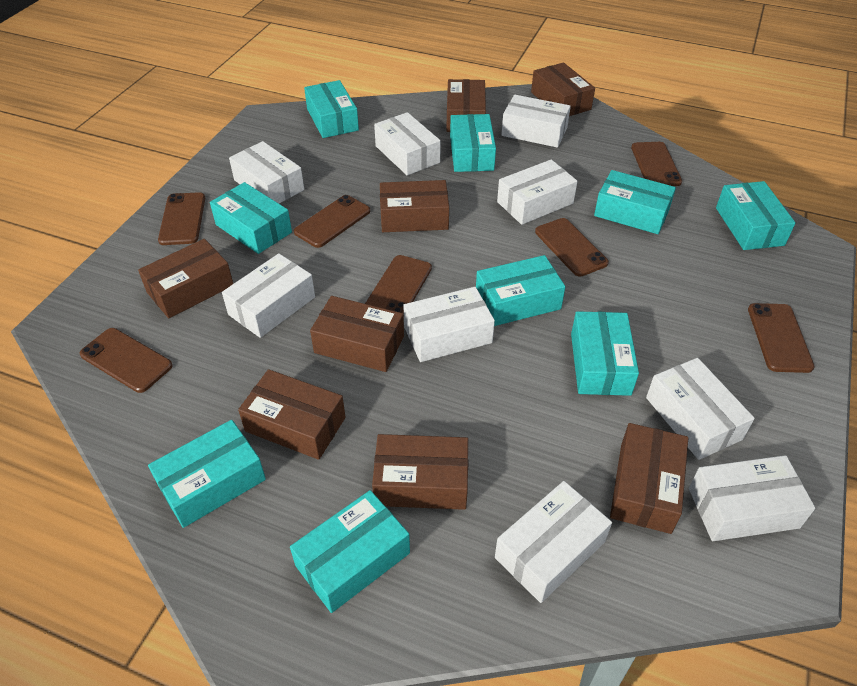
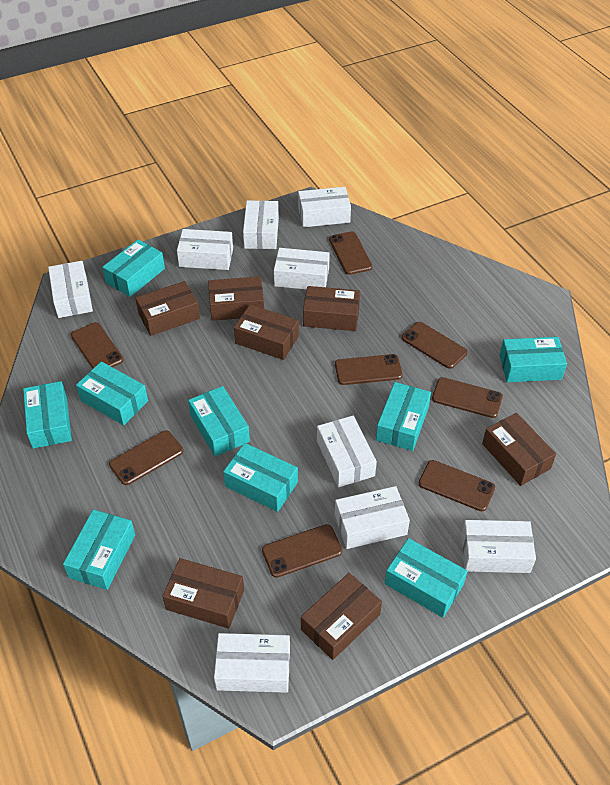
brown box: 8 -> 7
brown phone: 7 -> 8

